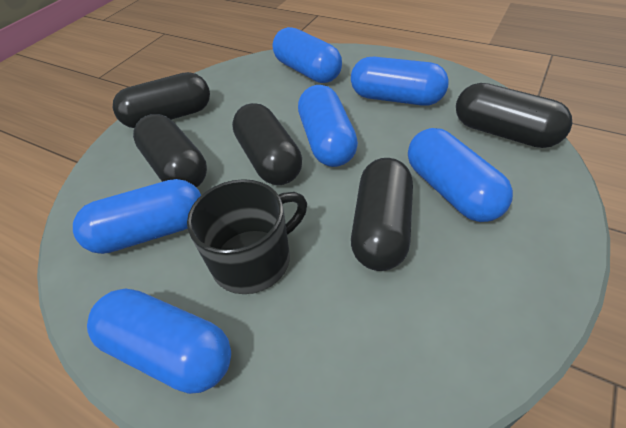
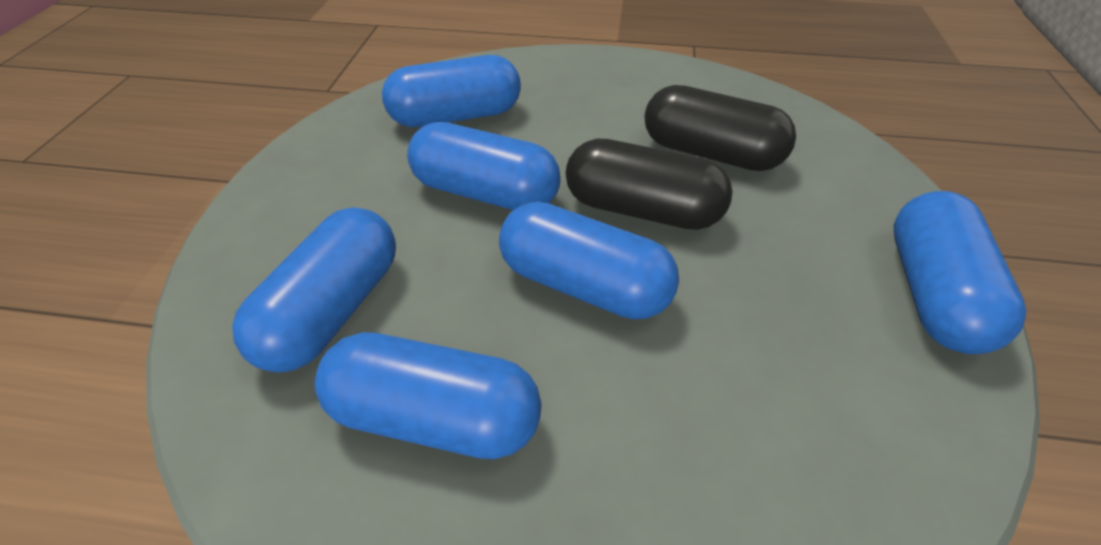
black capsule: 5 -> 2
black mug: 1 -> 0

